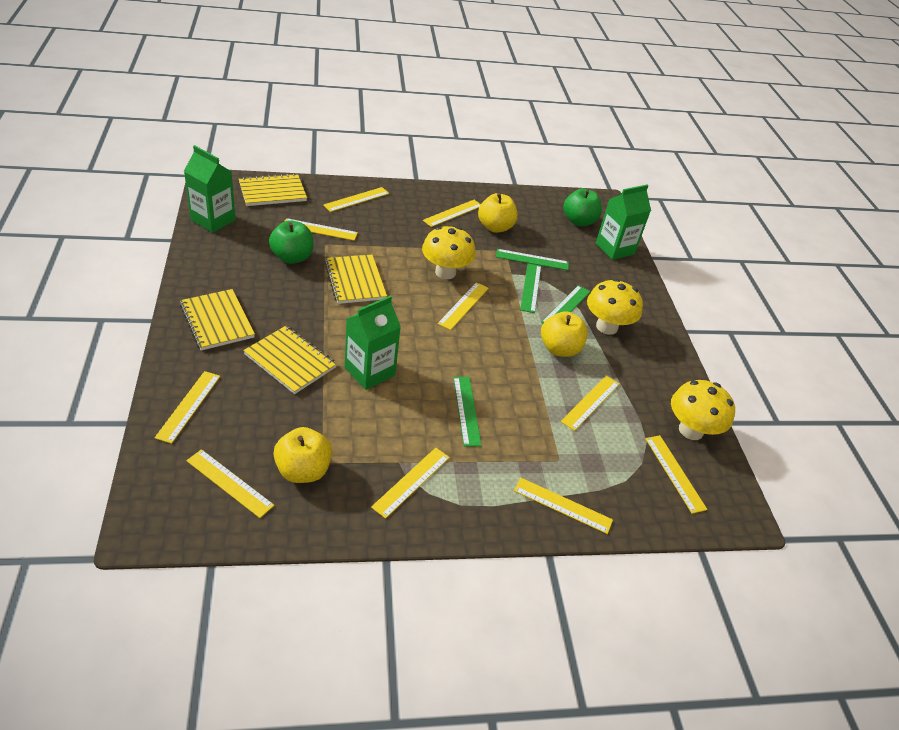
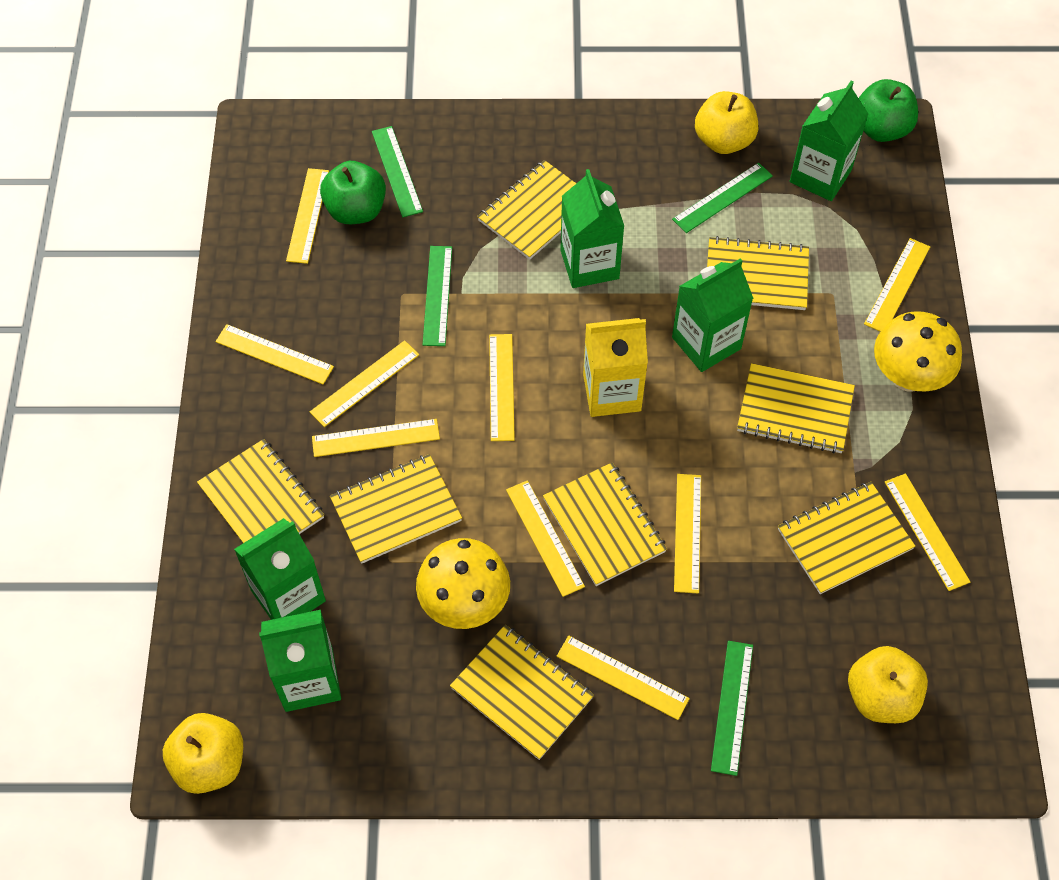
green carton: 3 -> 5
yellow carton: 0 -> 1
yellow mushroom: 3 -> 2
yellow notebook: 4 -> 8

